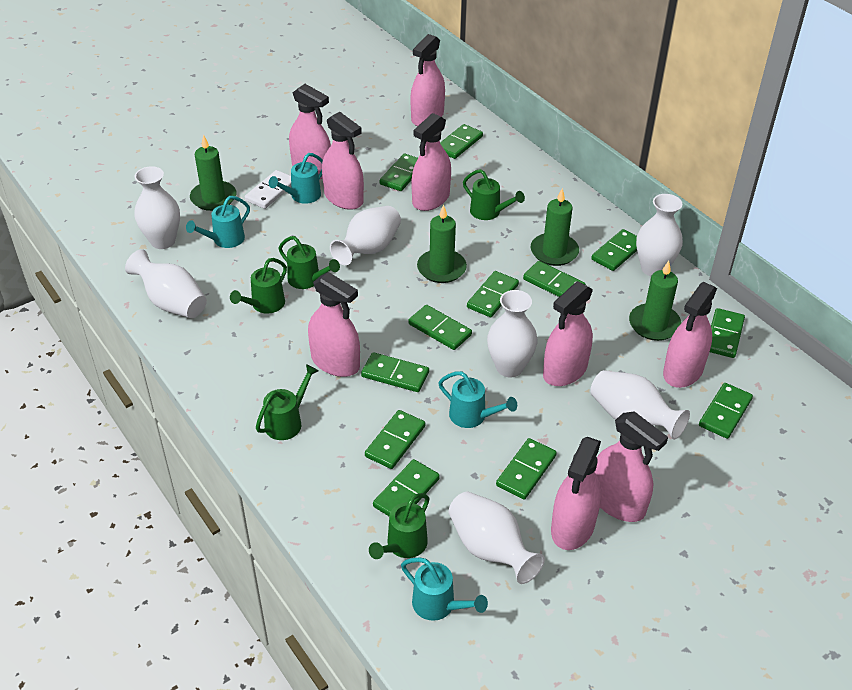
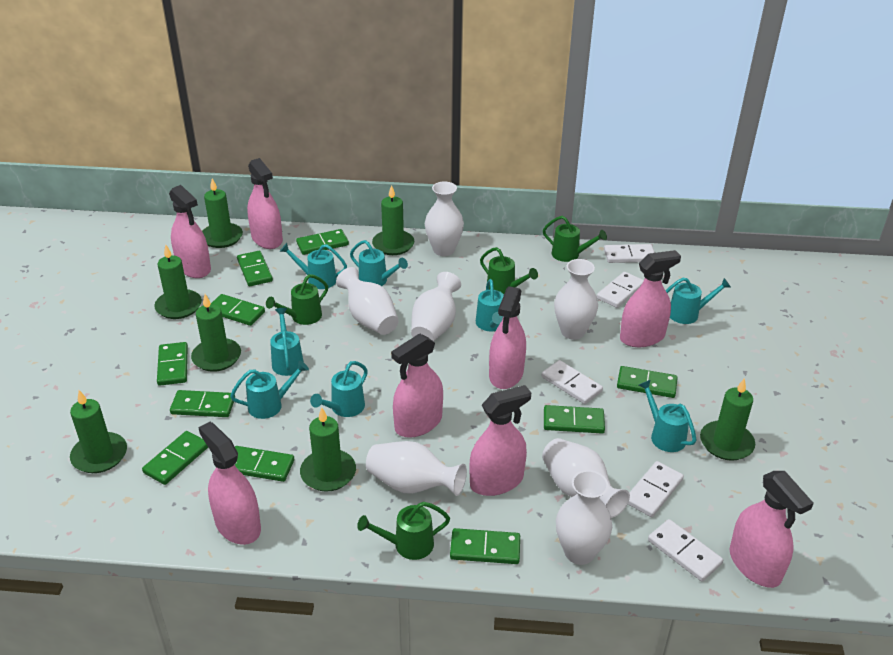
green candle: 4 -> 7
green domino: 12 -> 10
green watering can: 5 -> 4
pink spray bottle: 9 -> 8
turquoise watering can: 4 -> 8
white domino: 1 -> 5

